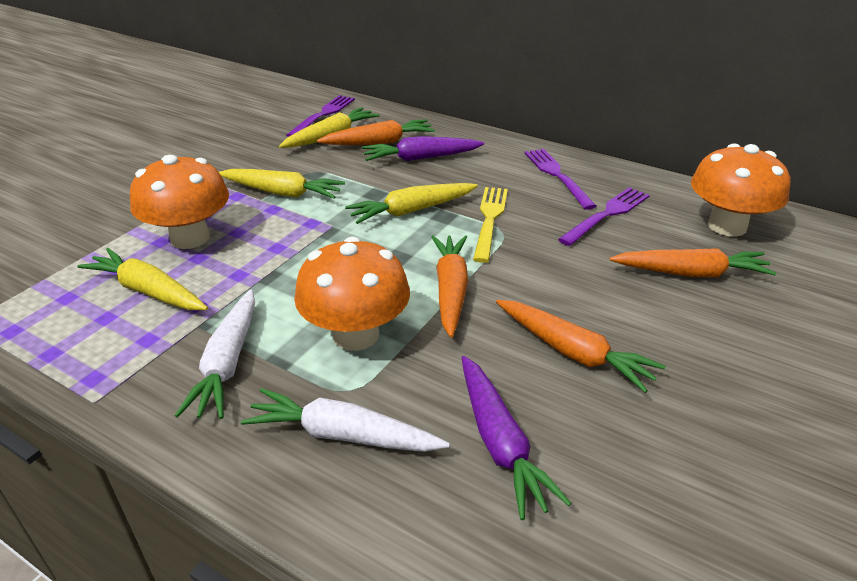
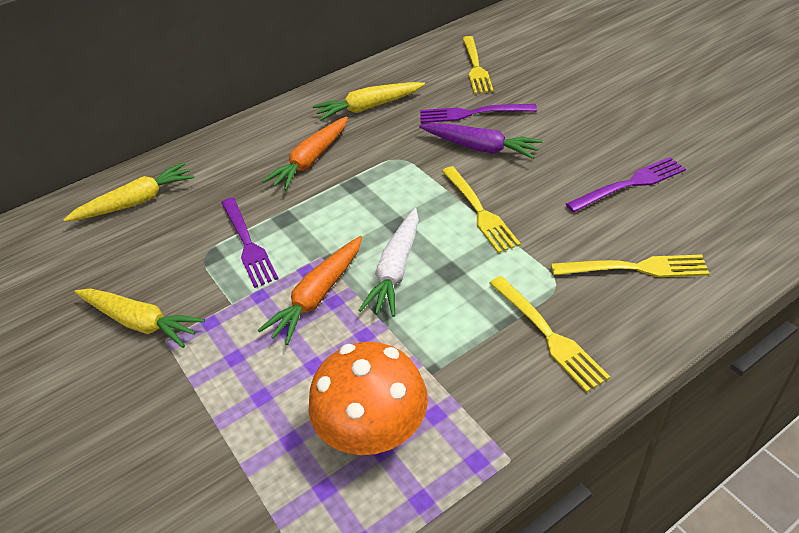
orange carrot: 4 -> 2
orange mushroom: 3 -> 1
purple carrot: 2 -> 1
white carrot: 2 -> 1
yellow carrot: 4 -> 3
yellow fork: 1 -> 4

